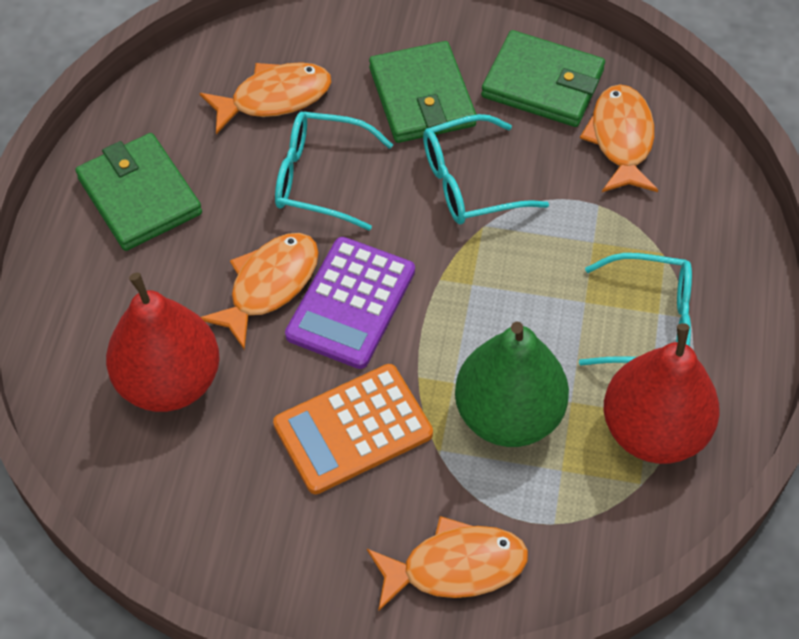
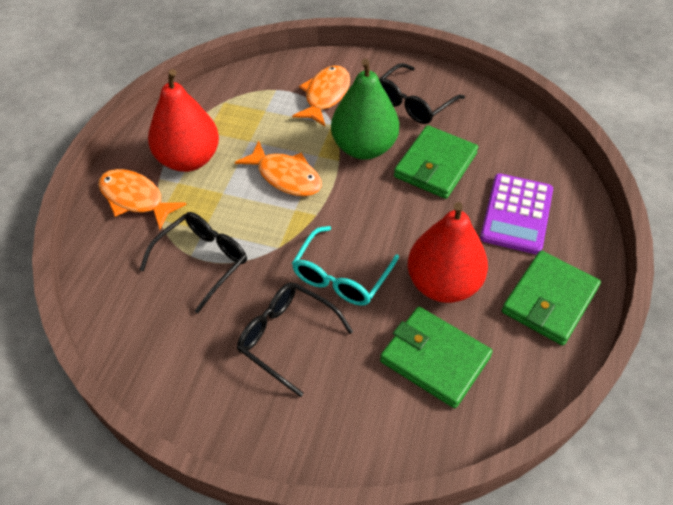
black glasses: 0 -> 3
orange calculator: 1 -> 0
orange fish: 4 -> 3
turquoise glasses: 3 -> 1

